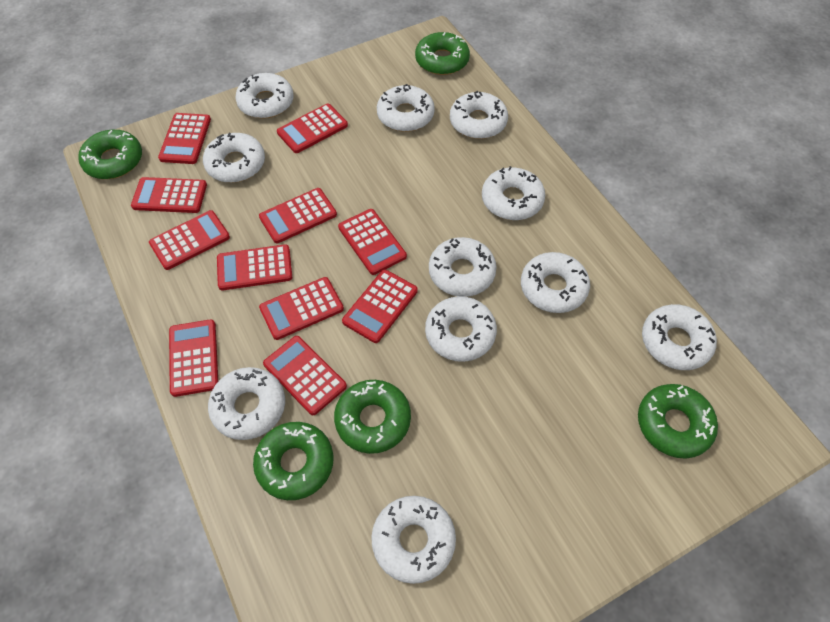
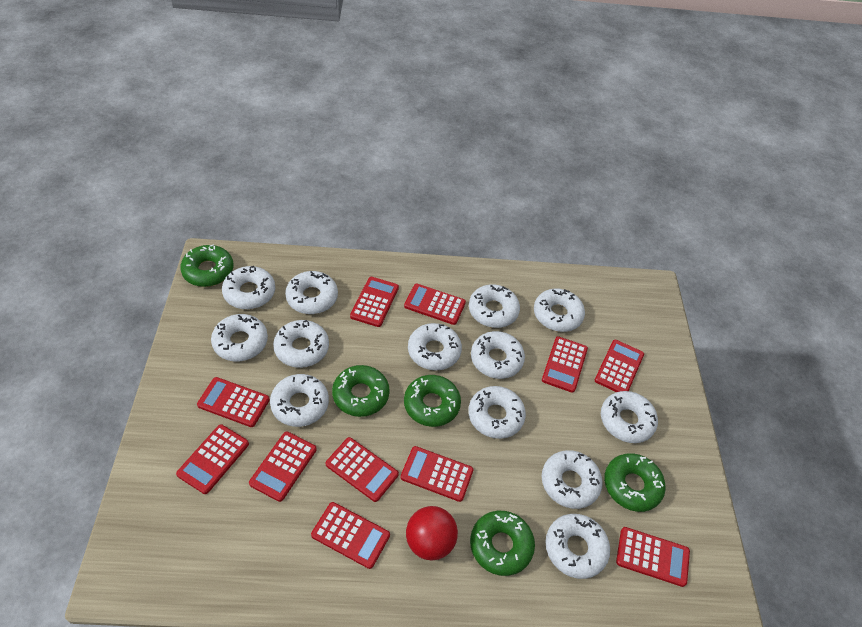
red ball: 0 -> 1
white donut: 11 -> 13

